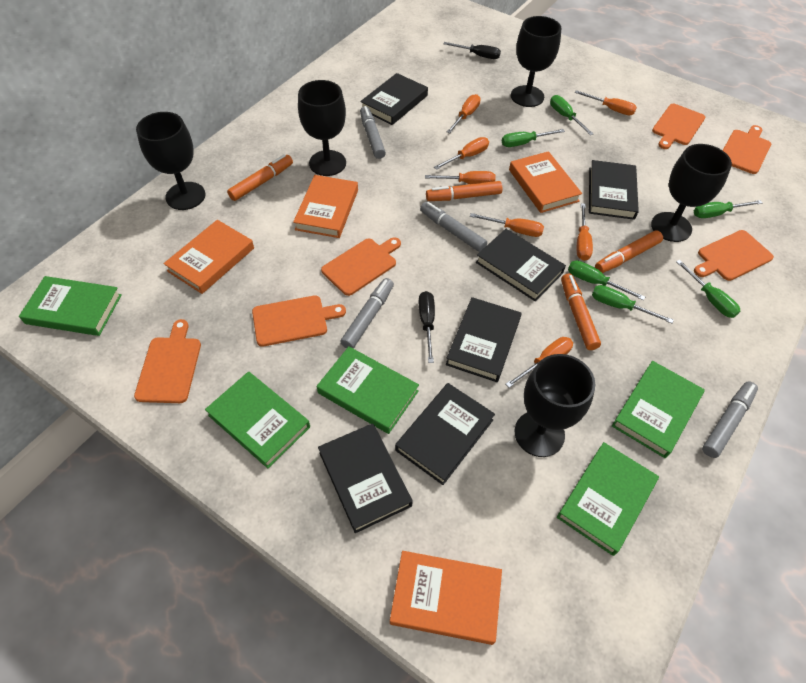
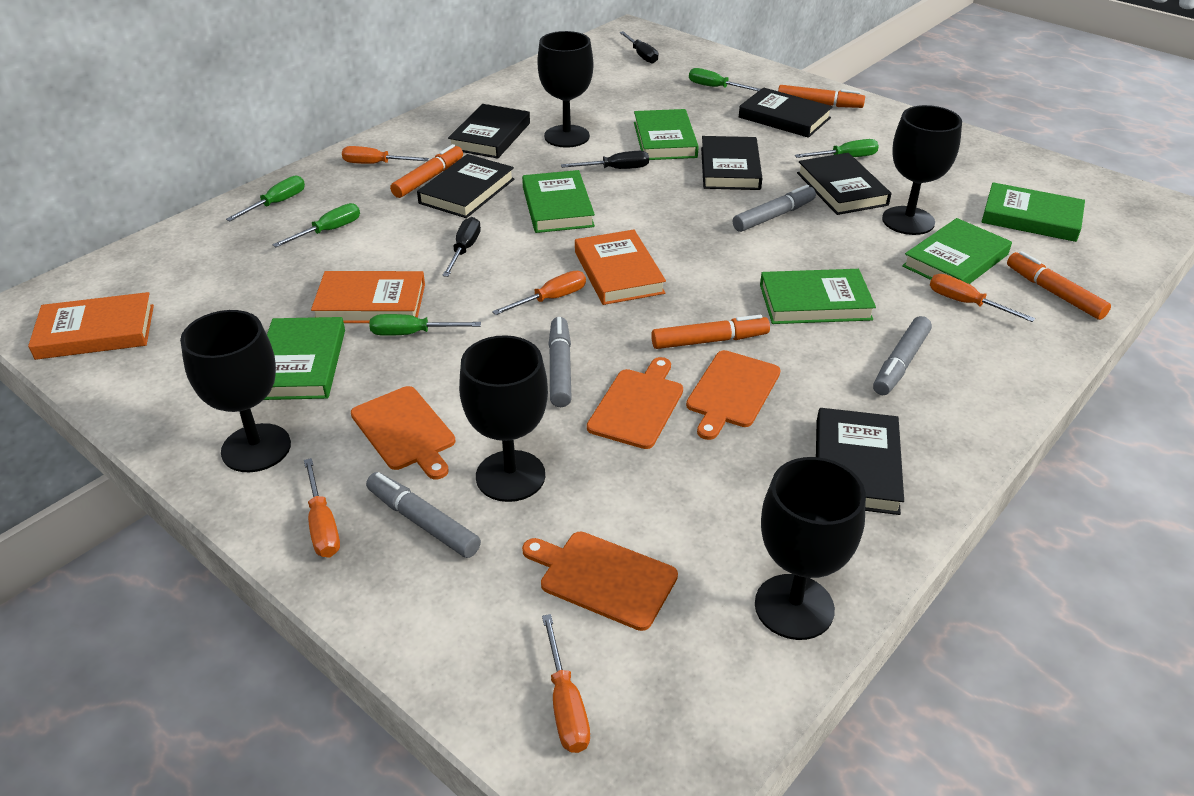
black screwdriver: 2 -> 3
green book: 5 -> 6
green screwdriver: 6 -> 5
orange book: 4 -> 3
orange cutting board: 6 -> 4
orange screwdriver: 7 -> 5

